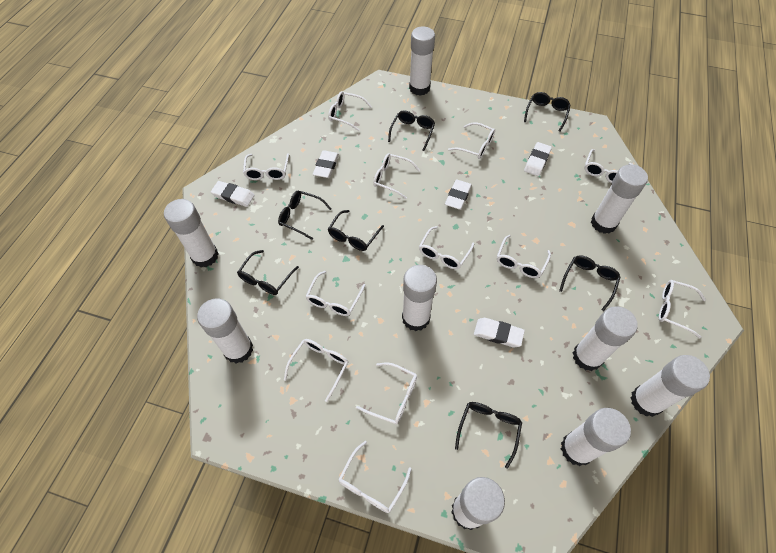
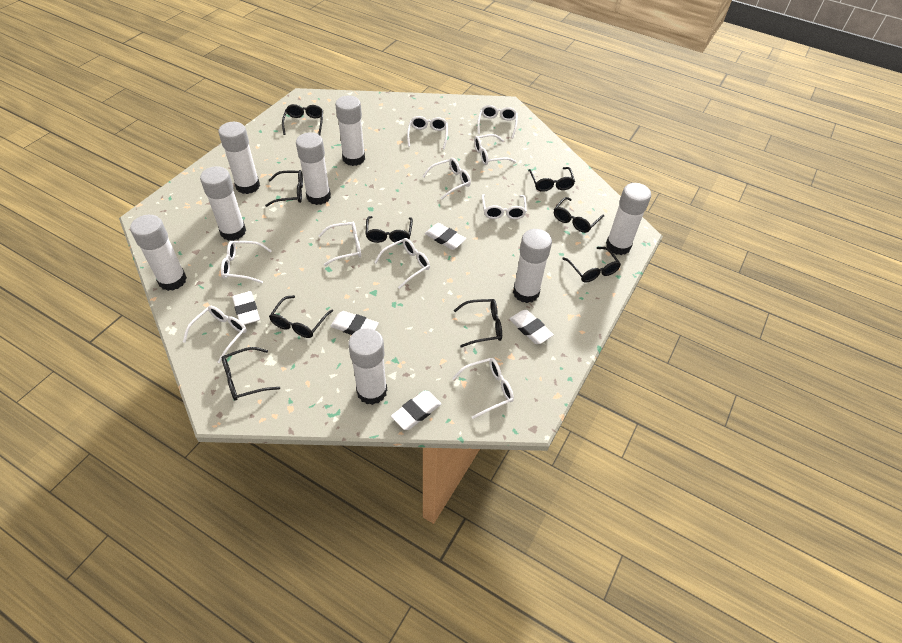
black glasses: 7 -> 9
white glasses: 12 -> 10
white glue stick: 9 -> 8

